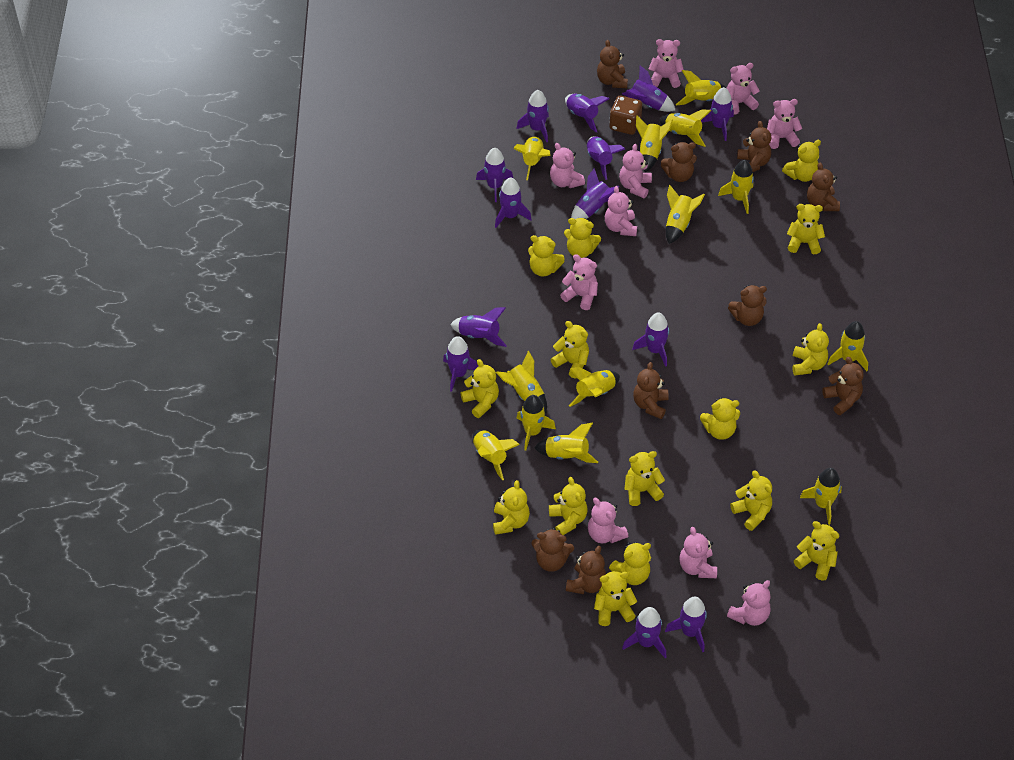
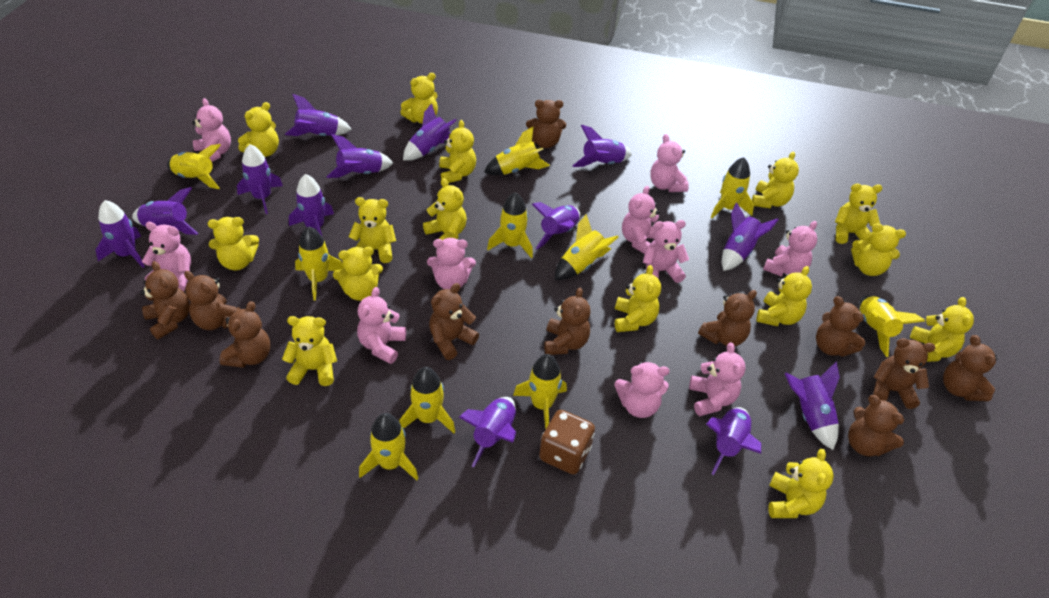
brown teddy bear: 9 -> 11
yellow rocket: 13 -> 10

